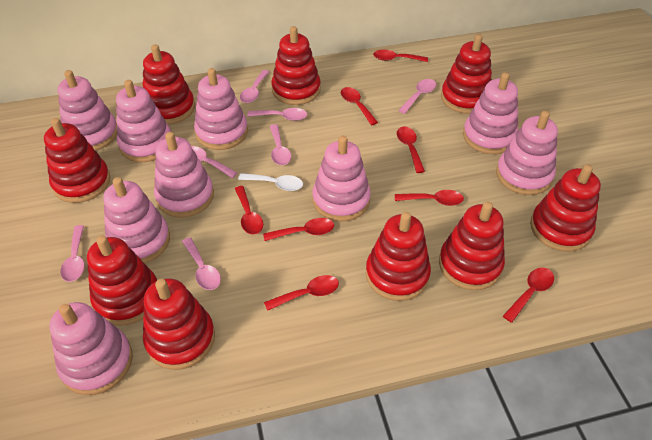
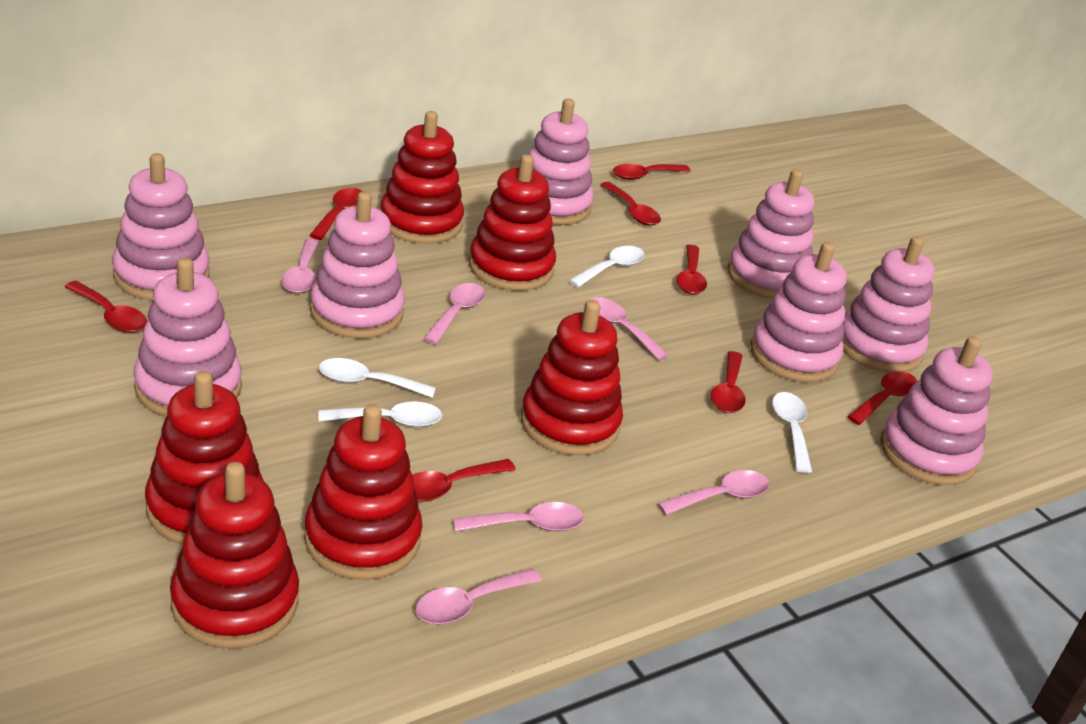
pink spoon: 7 -> 6
pink stacking toy: 9 -> 8
red stacking toy: 9 -> 6
white spoon: 1 -> 4

